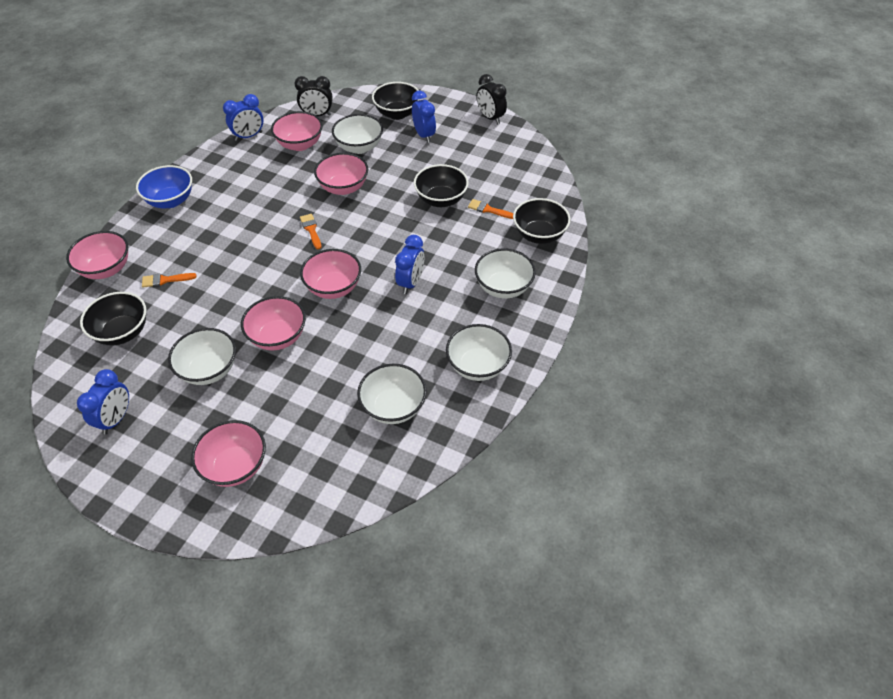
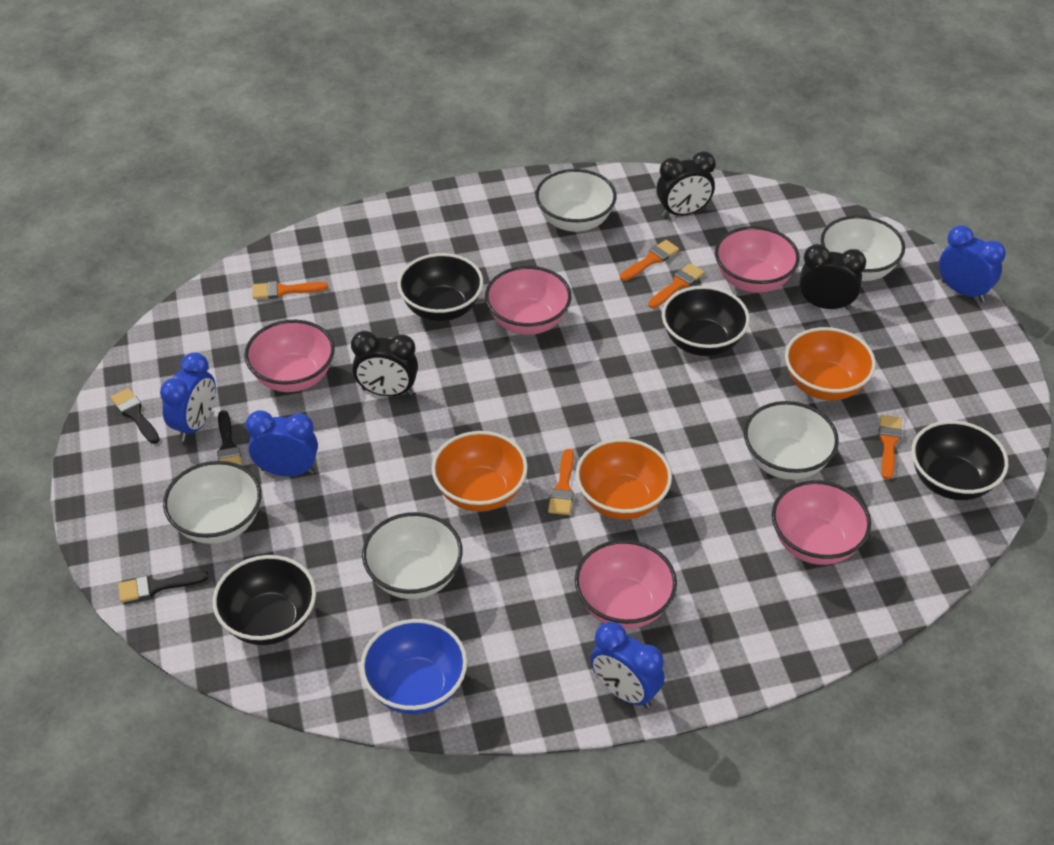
black brush: 0 -> 3
black clock: 2 -> 3
orange bowl: 0 -> 3
orange brush: 3 -> 5
pink bowl: 6 -> 5

